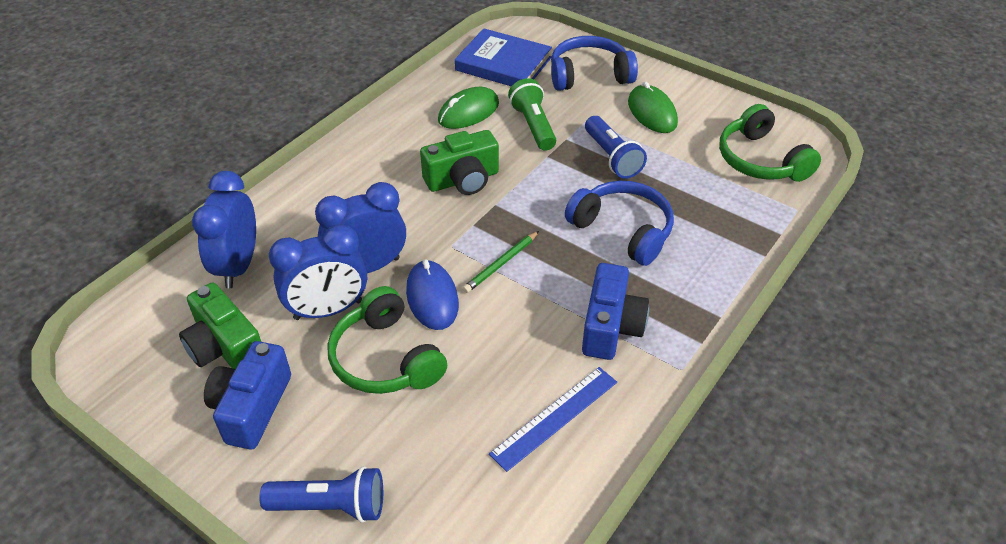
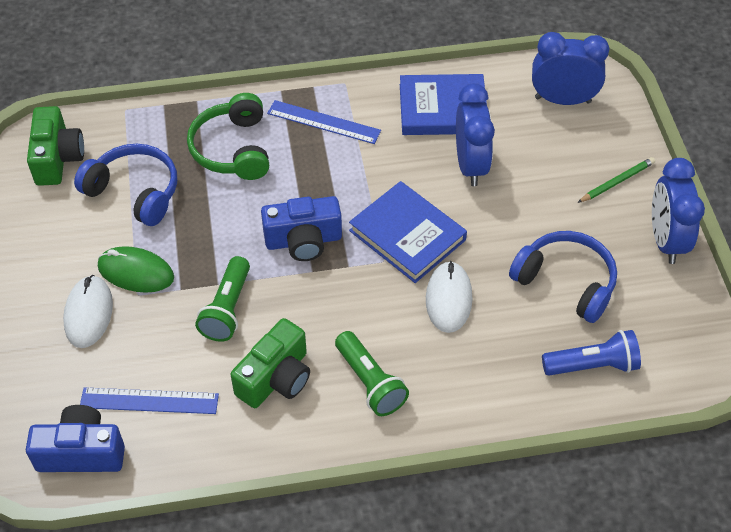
blue book: 1 -> 2
blue flashlight: 2 -> 1
blue mouse: 1 -> 0
blue ruler: 1 -> 2
green flashlight: 1 -> 2
green headphones: 2 -> 1
green mouse: 2 -> 1
white mouse: 0 -> 2

